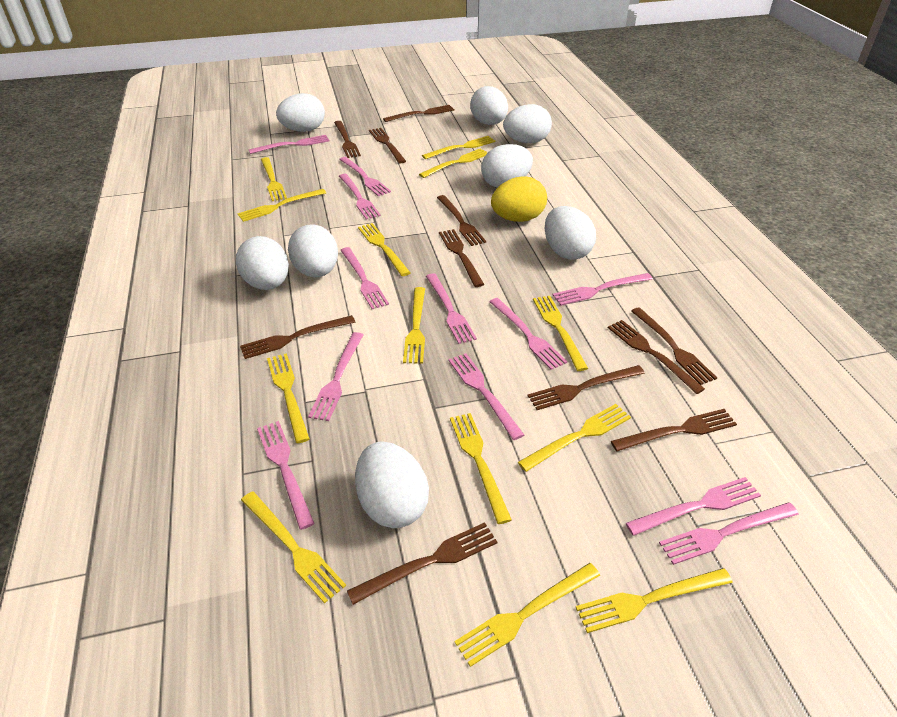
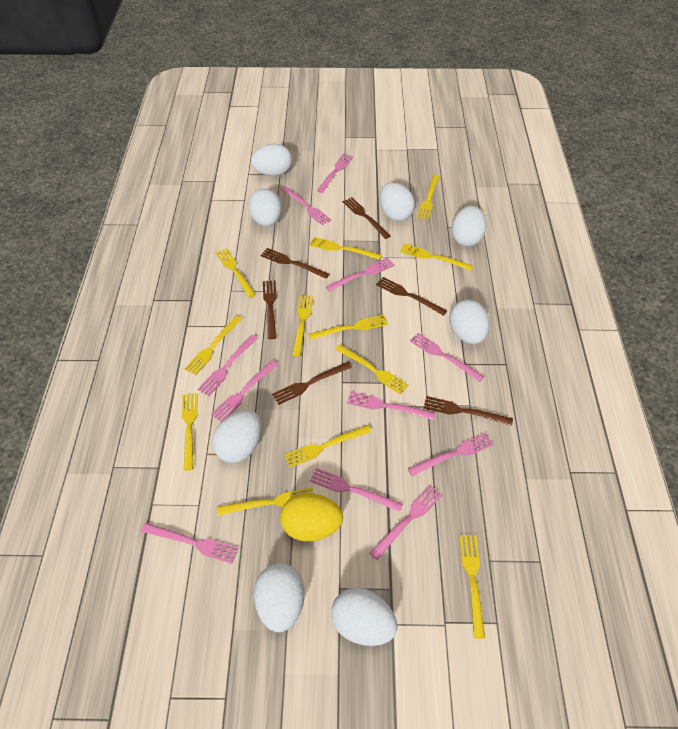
brown fork: 11 -> 6
pink fork: 12 -> 11
yellow fork: 13 -> 12

